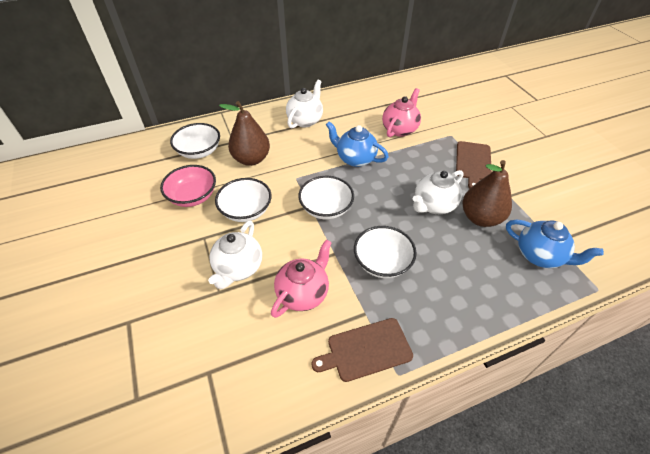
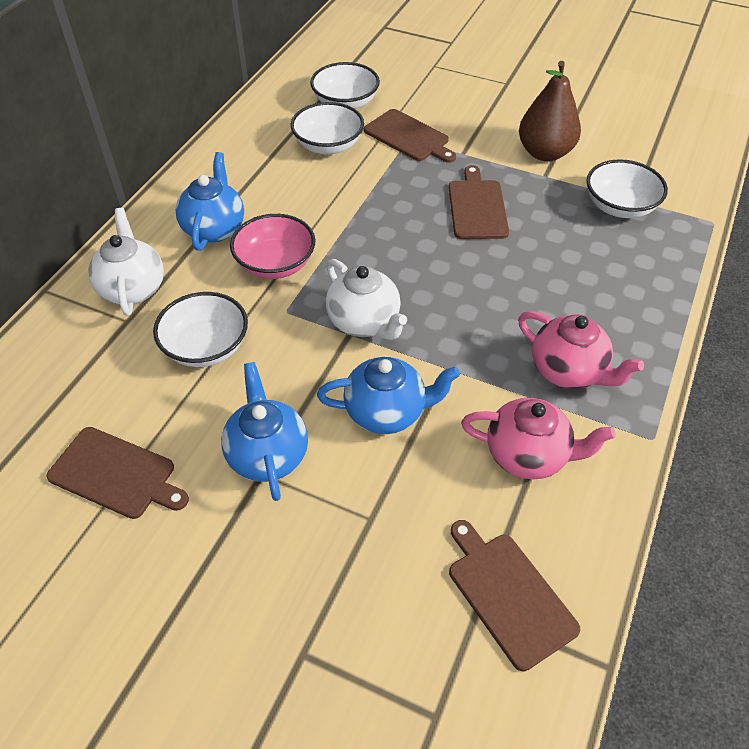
blue teapot: 2 -> 3
brown cutting board: 2 -> 4
brown pear: 2 -> 1
white teapot: 3 -> 2

